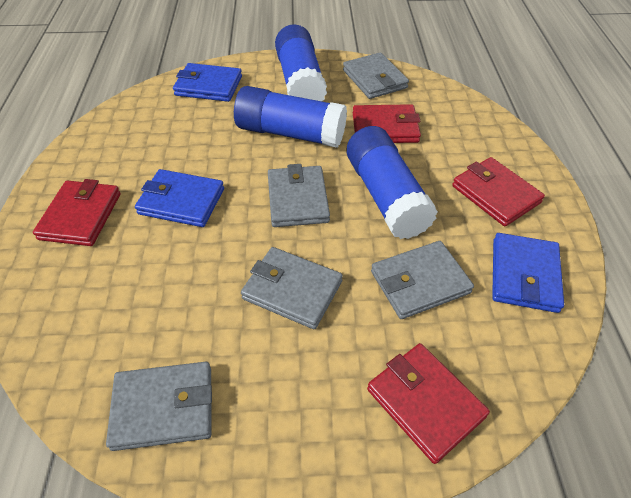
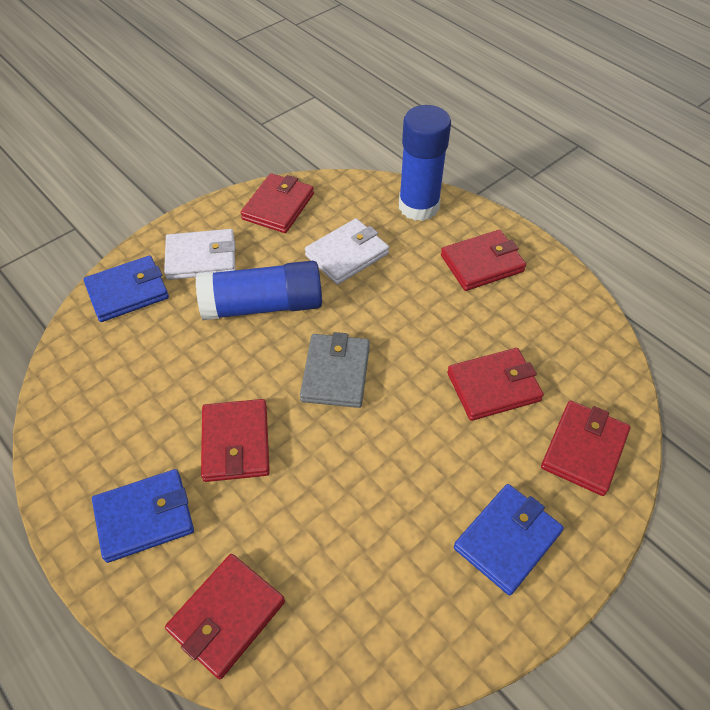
blue glue stick: 3 -> 2
grey wallet: 5 -> 1
red wallet: 4 -> 6
white wallet: 0 -> 2

